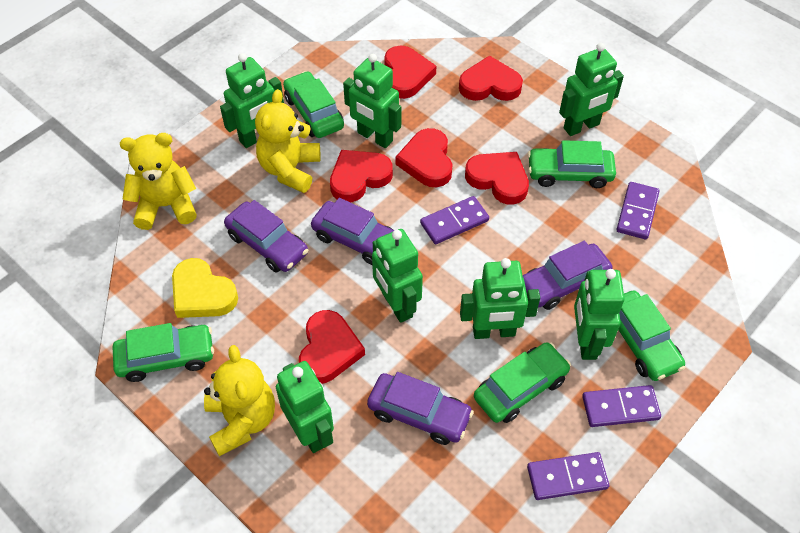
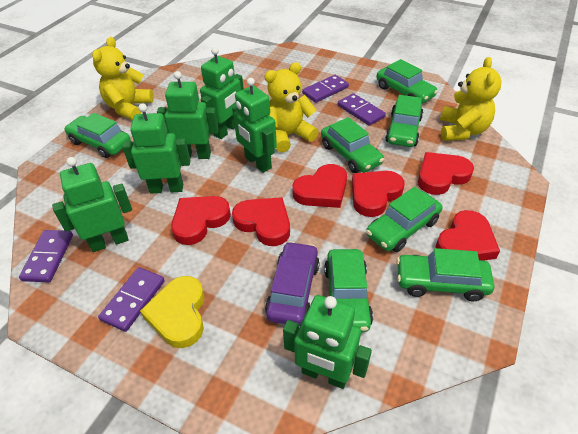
green car: 5 -> 7
green robot: 7 -> 6
purple car: 4 -> 1

